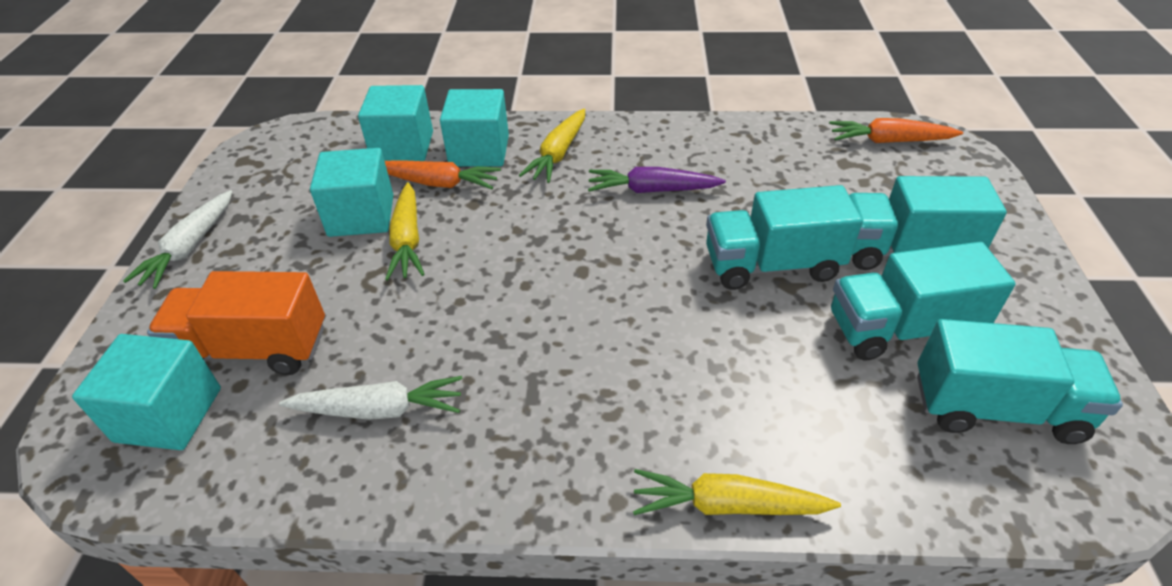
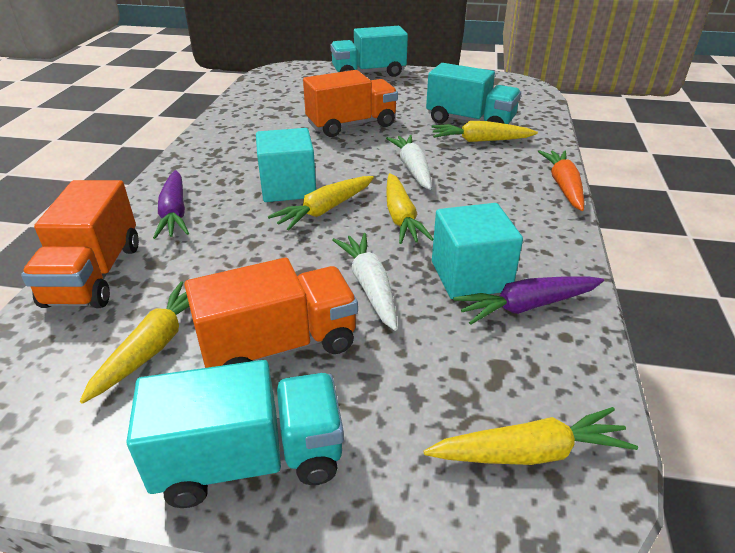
orange carrot: 2 -> 1
orange truck: 1 -> 3
purple carrot: 1 -> 2
turquoise cube: 4 -> 2
turquoise truck: 4 -> 3
yellow carrot: 3 -> 5

